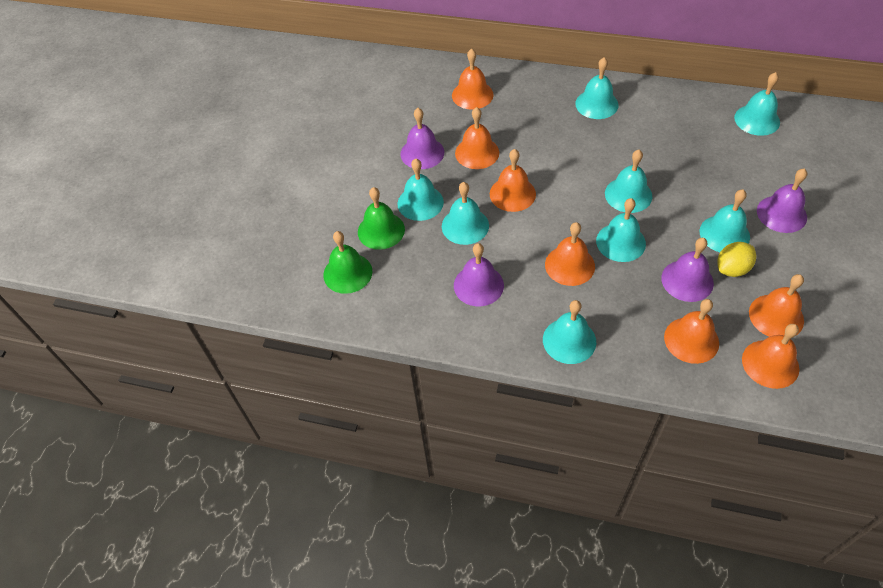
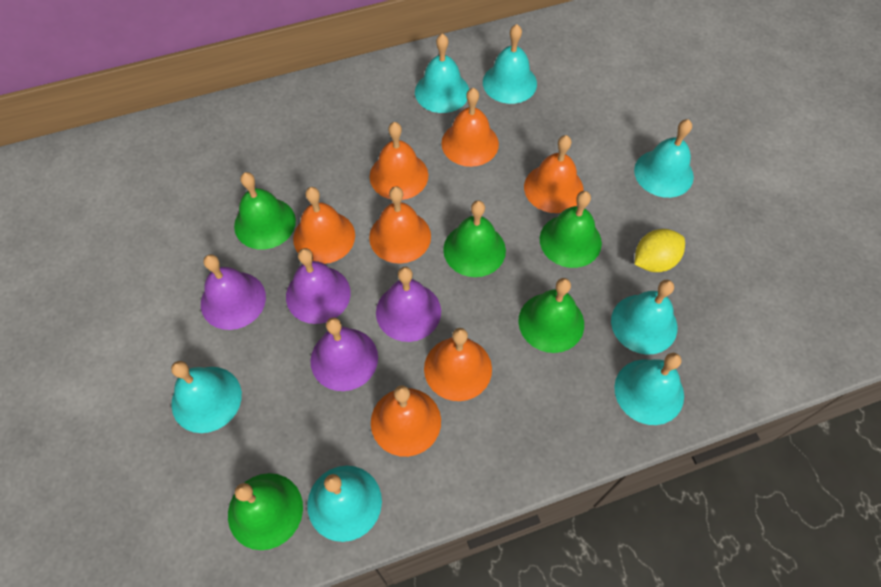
green bell: 2 -> 5
turquoise bell: 8 -> 7

